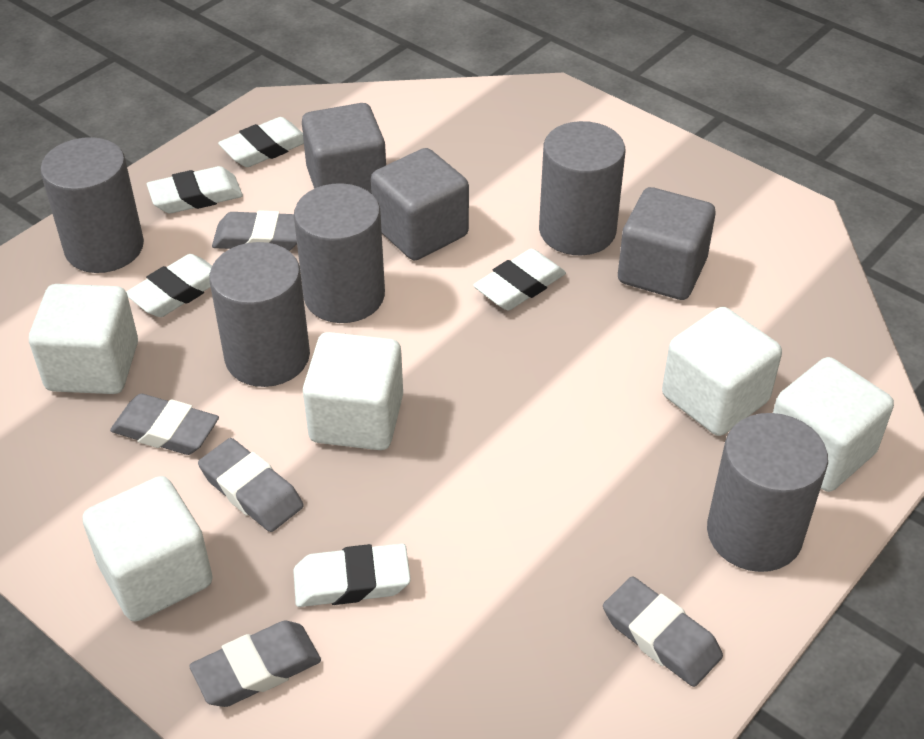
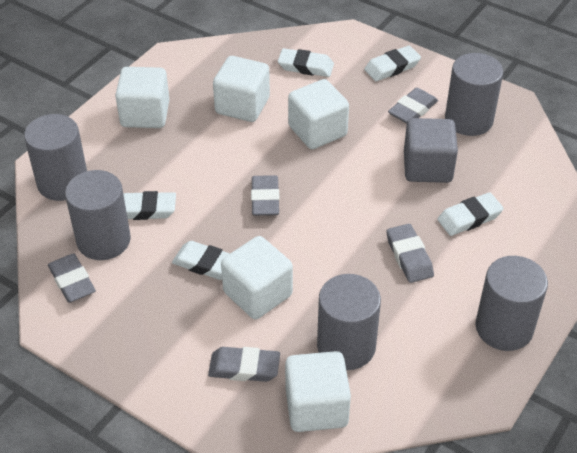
grey cube: 3 -> 1

